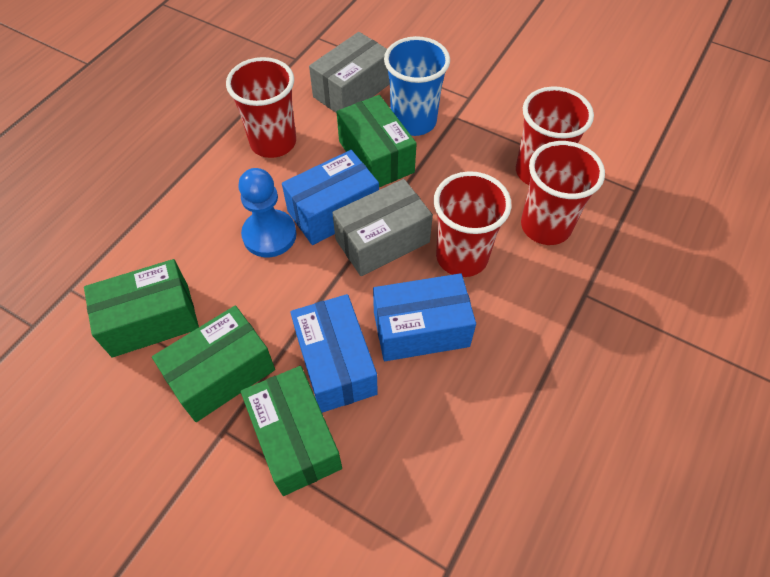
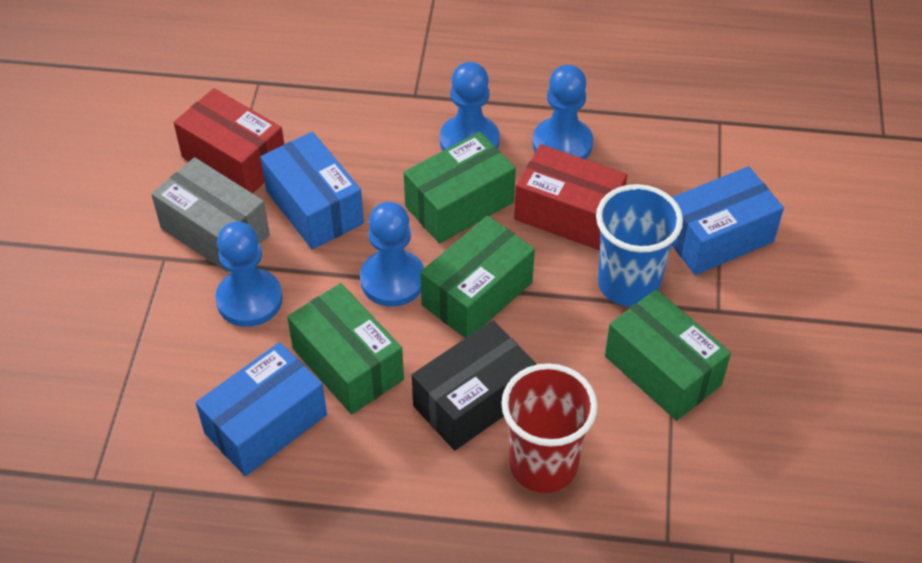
black box: 0 -> 1
blue pawn: 1 -> 4
grey box: 2 -> 1
red box: 0 -> 2
red cup: 4 -> 1

